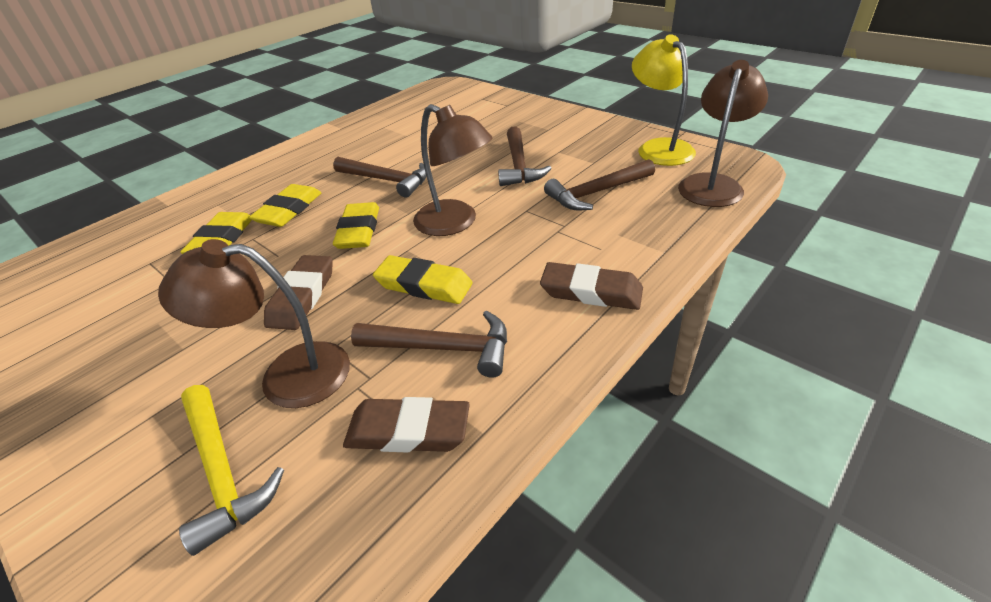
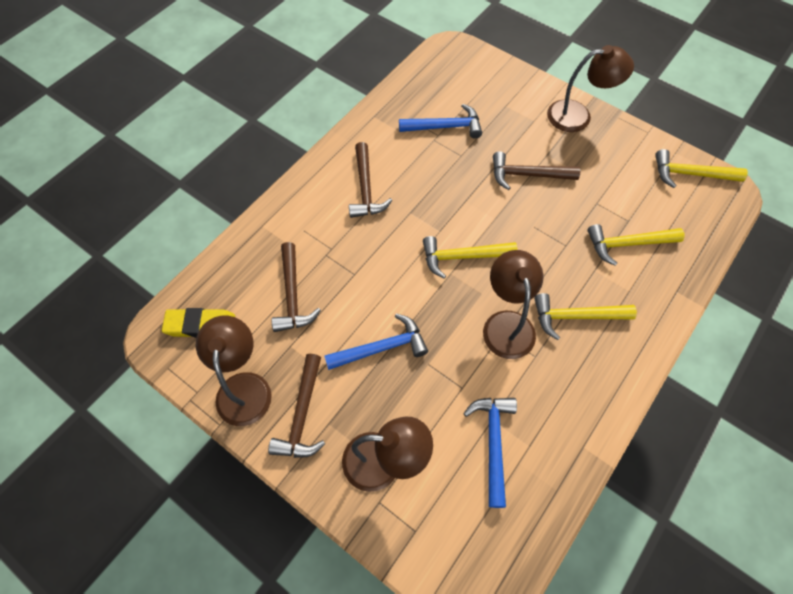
blue hammer: 0 -> 3
brown eraser: 3 -> 0
brown lamp: 3 -> 4
yellow eraser: 4 -> 1
yellow hammer: 1 -> 4
yellow lamp: 1 -> 0

